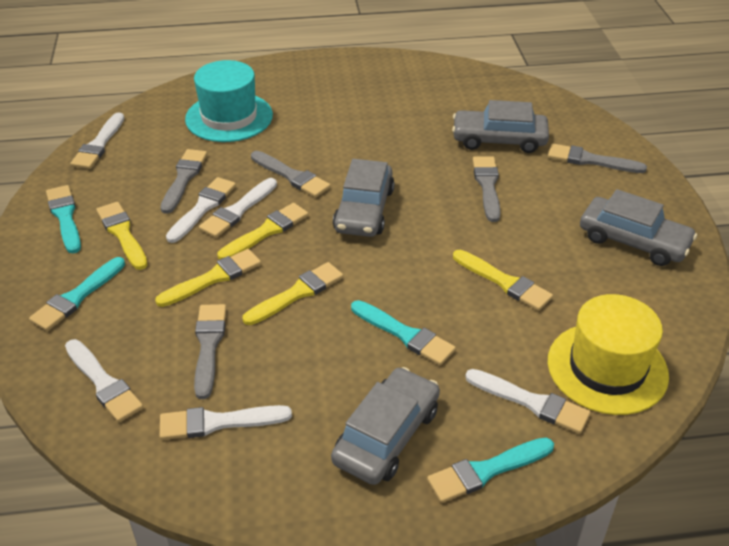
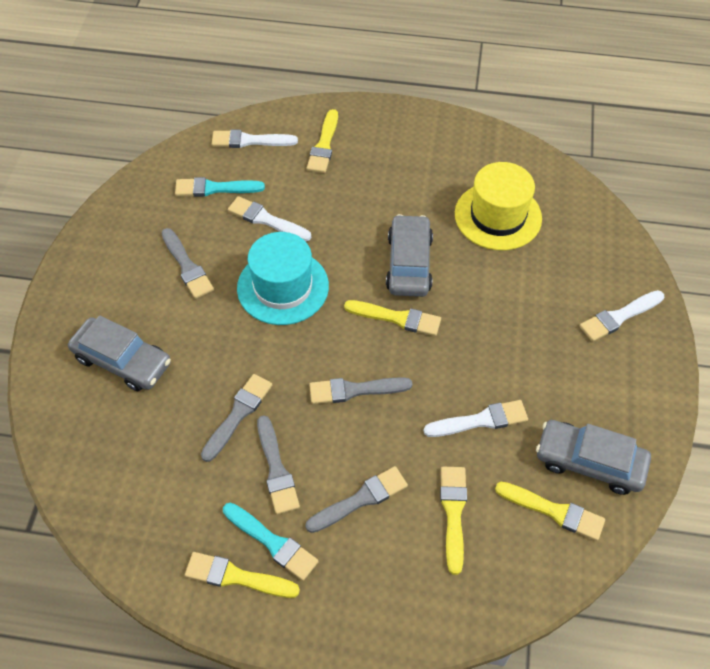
grey car: 4 -> 3
turquoise brush: 4 -> 2
white brush: 6 -> 4

